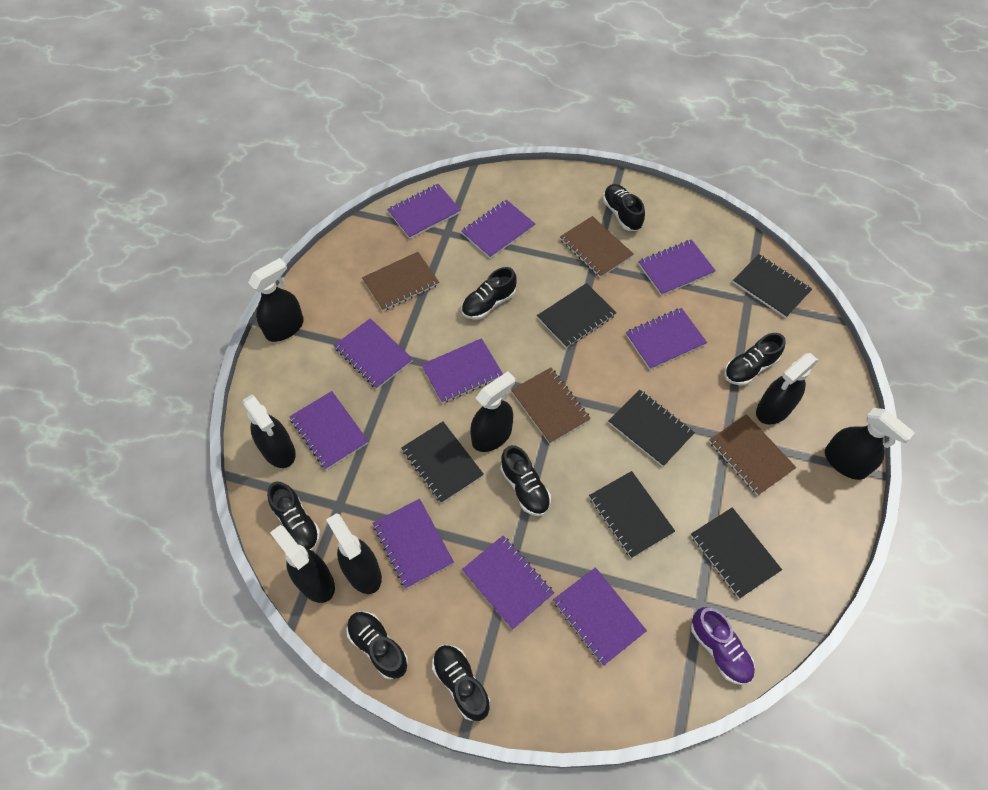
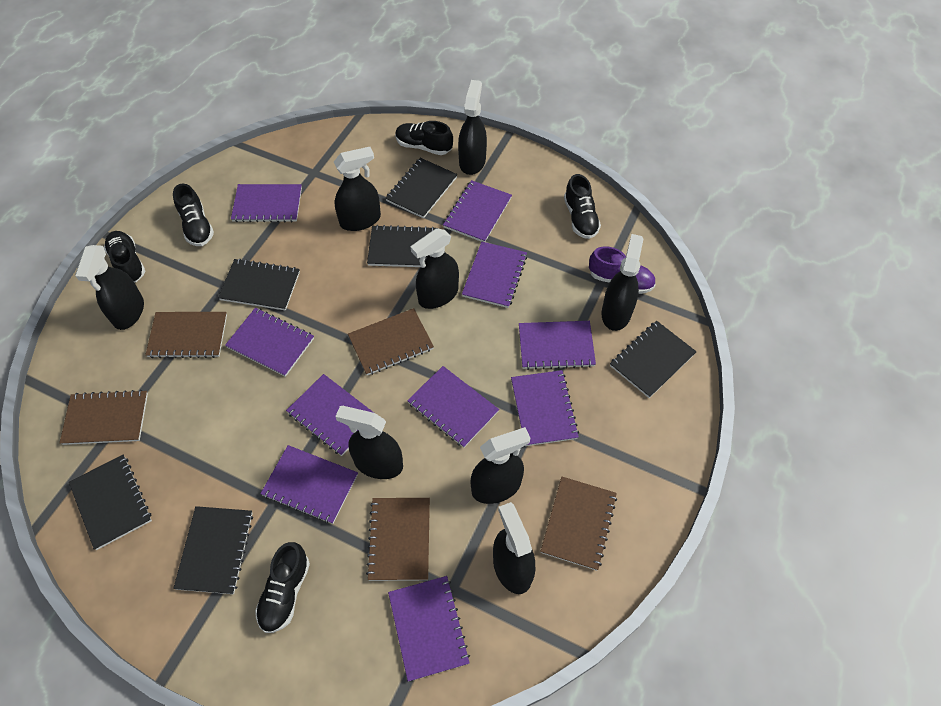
black shoe: 7 -> 5
black spray bottle: 7 -> 8
brown notebook: 4 -> 5

